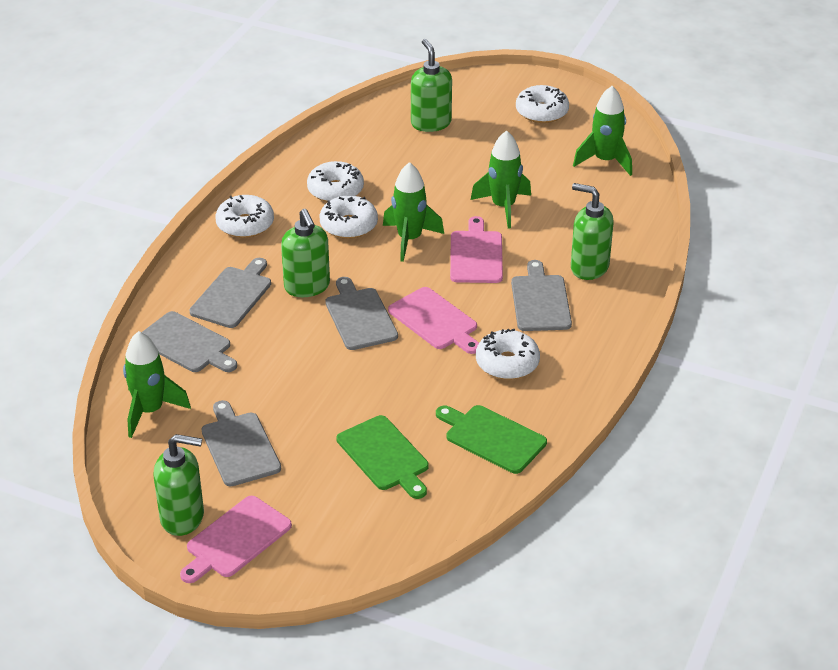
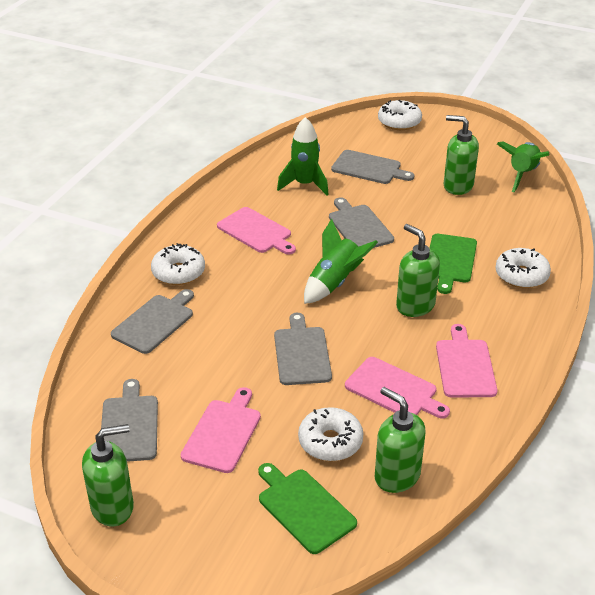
green rocket: 4 -> 3
pink cutting board: 3 -> 4
white donut: 5 -> 4

